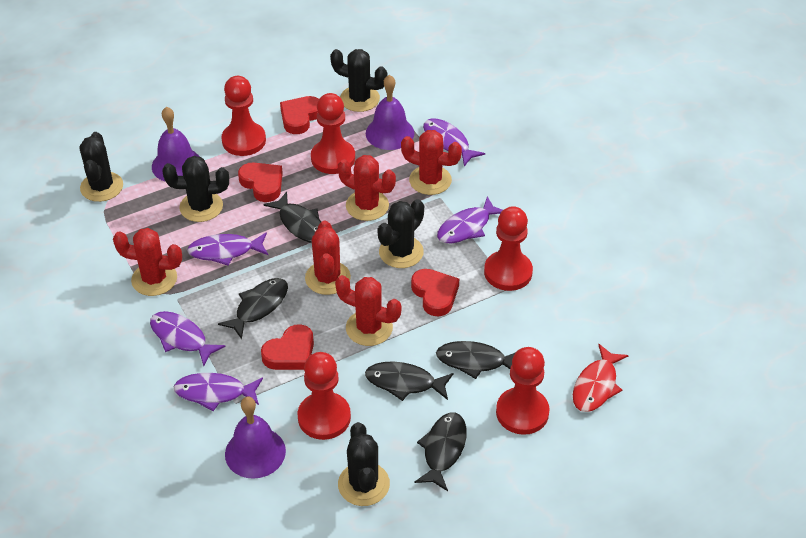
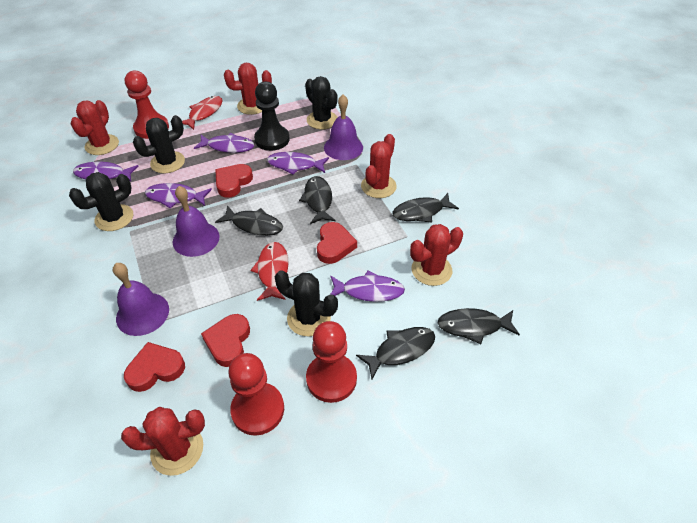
black cactus: 5 -> 4
black pawn: 0 -> 1
red fish: 1 -> 2
red pawn: 5 -> 3

